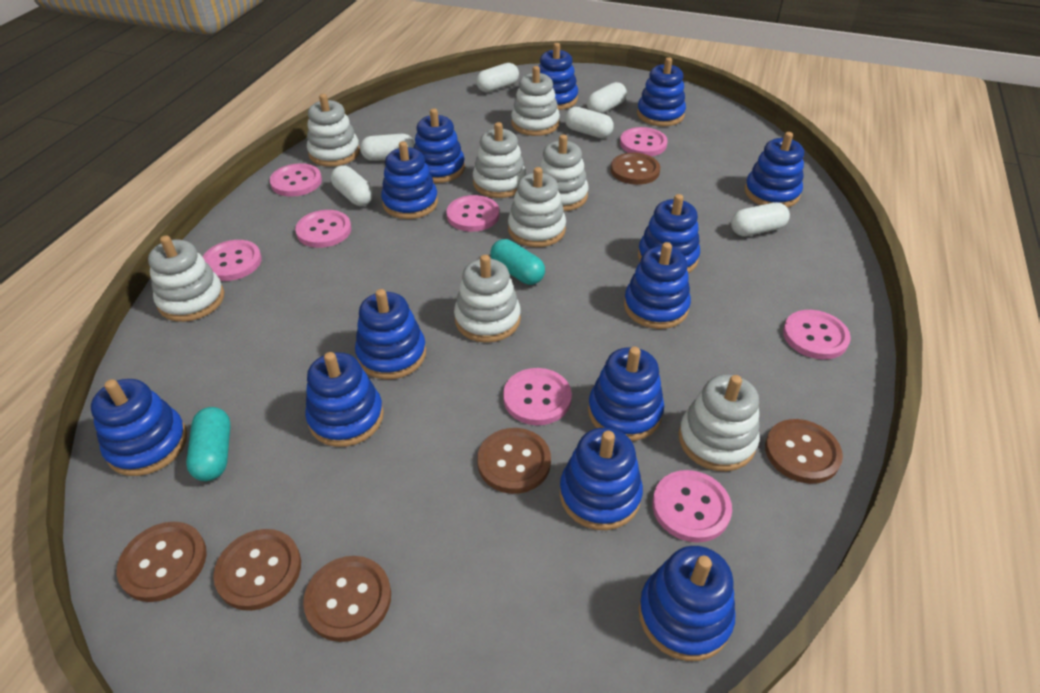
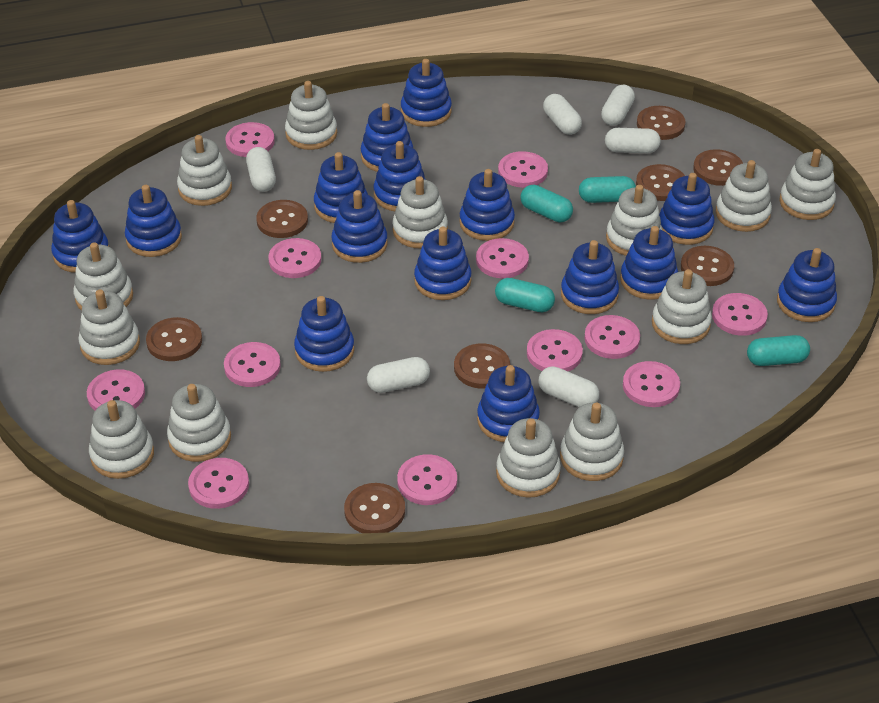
blue stacking toy: 13 -> 15
brown button: 6 -> 8
pink button: 8 -> 12
turquoise capsule: 2 -> 4
white stacking toy: 8 -> 13

